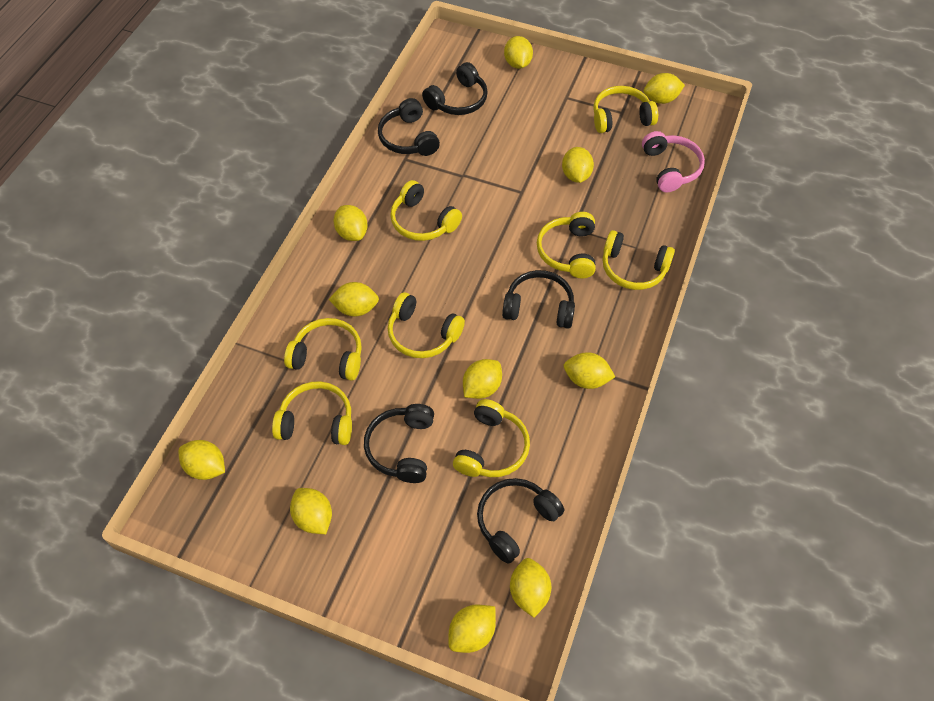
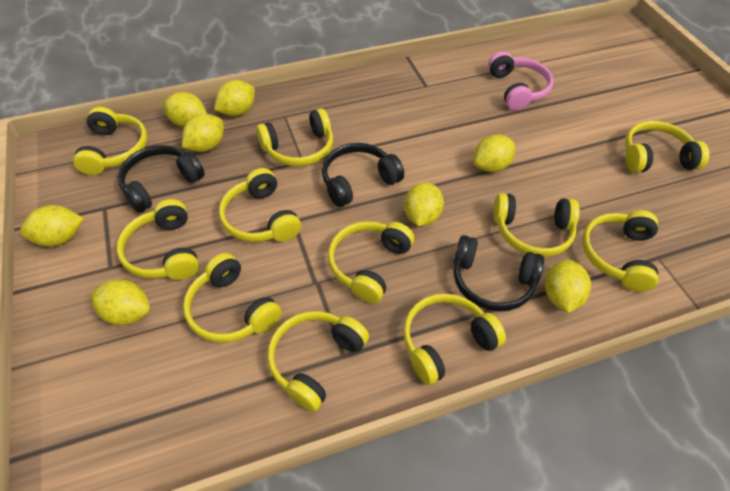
black headphones: 5 -> 3
yellow headphones: 8 -> 11
yellow lemon: 11 -> 8

